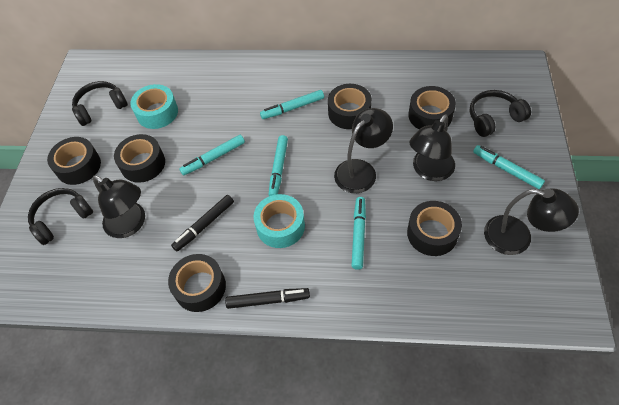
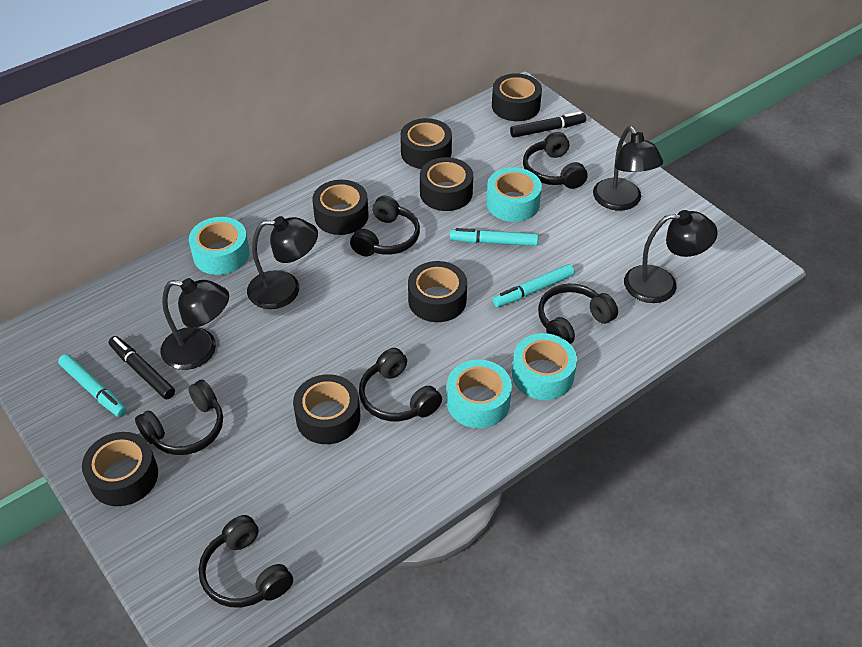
black headphones: 3 -> 6
black tape: 6 -> 7
turquoise marker: 5 -> 3
turquoise tape: 2 -> 4

